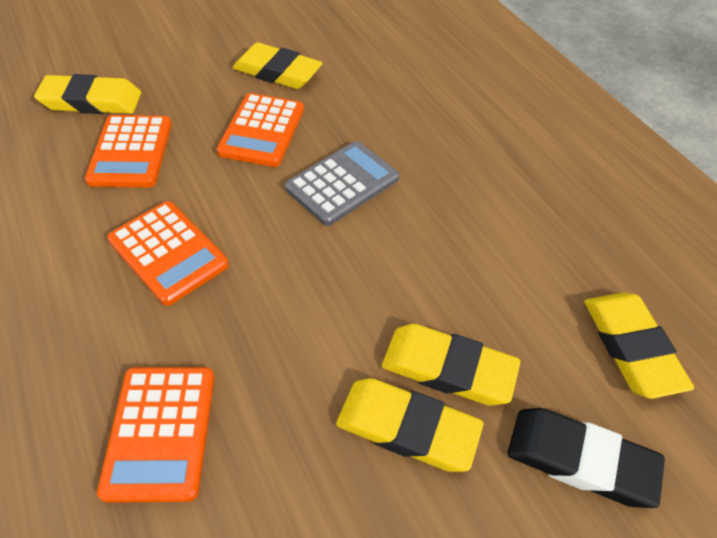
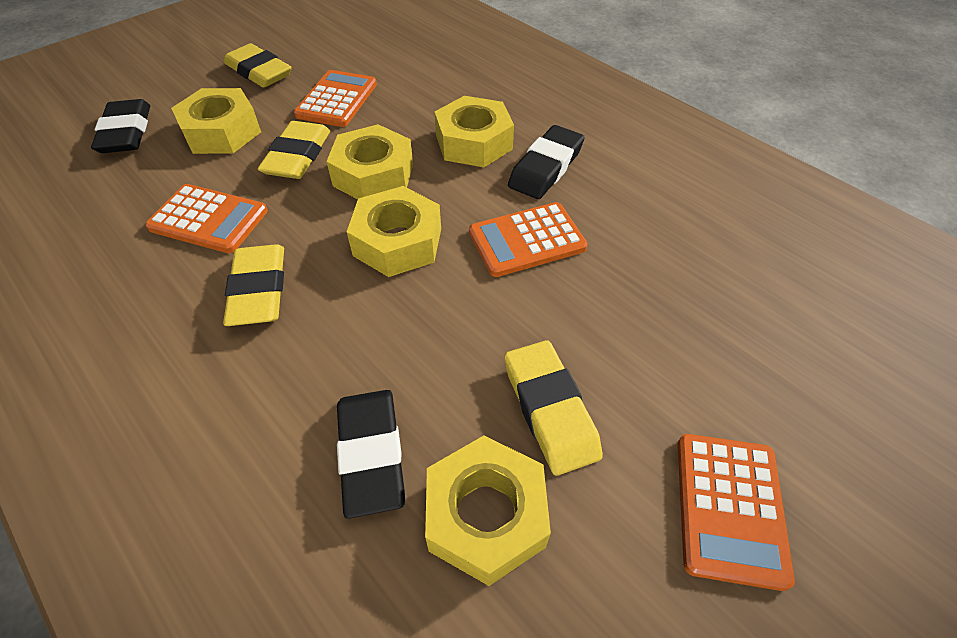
black eraser: 1 -> 3
grey calculator: 1 -> 0
yellow eraser: 5 -> 4
yellow nut: 0 -> 5

